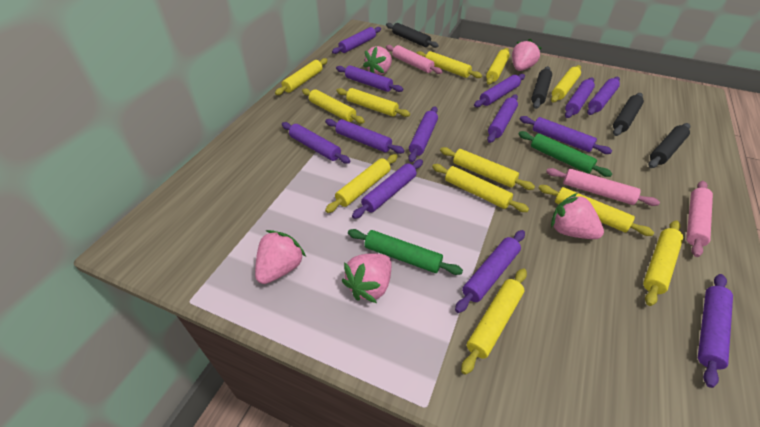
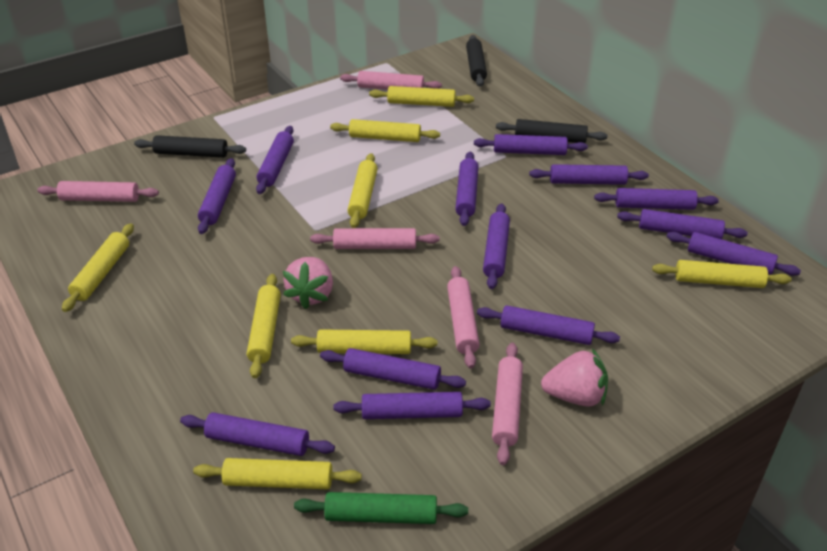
black rolling pin: 4 -> 3
green rolling pin: 2 -> 1
pink rolling pin: 3 -> 5
pink strawberry: 5 -> 2
yellow rolling pin: 12 -> 8

